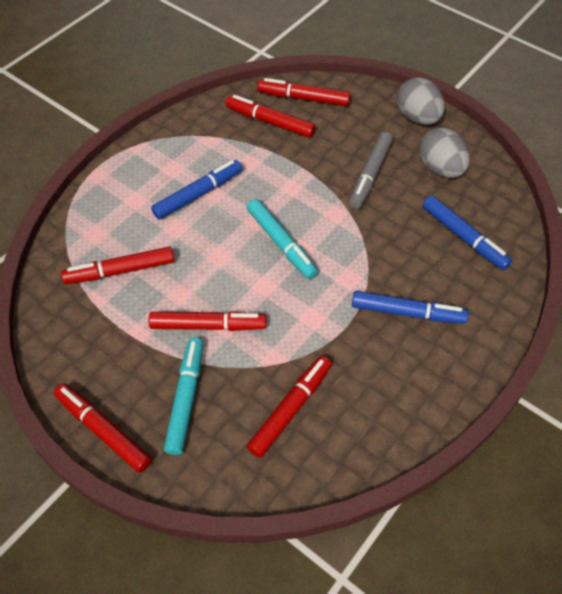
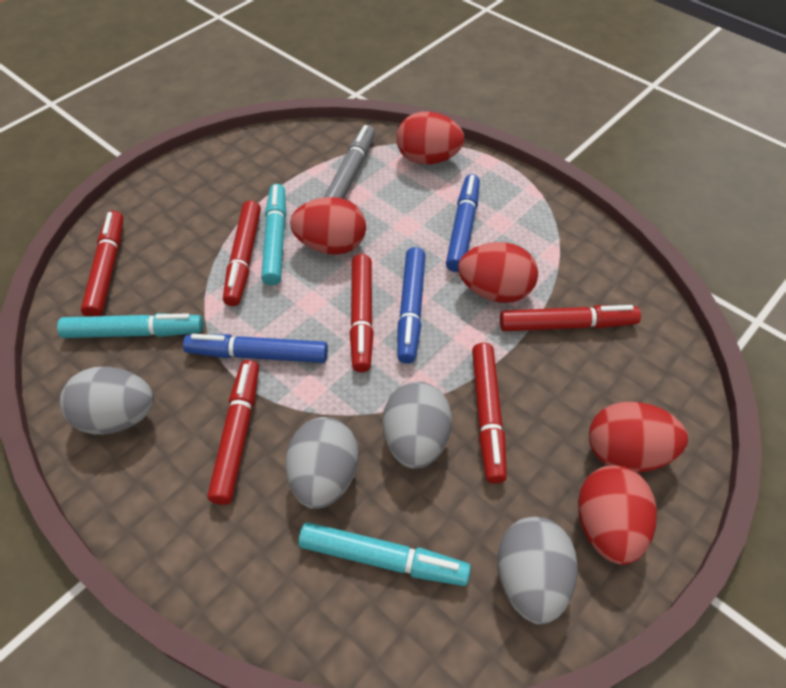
grey egg: 2 -> 4
red egg: 0 -> 5
turquoise marker: 2 -> 3

